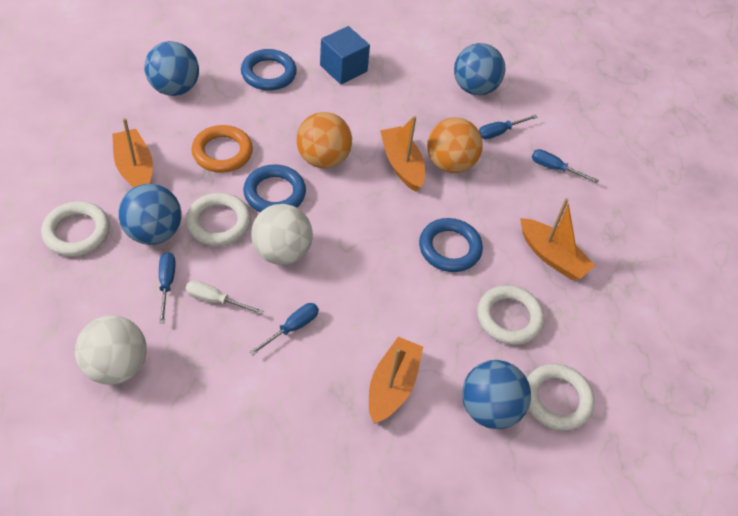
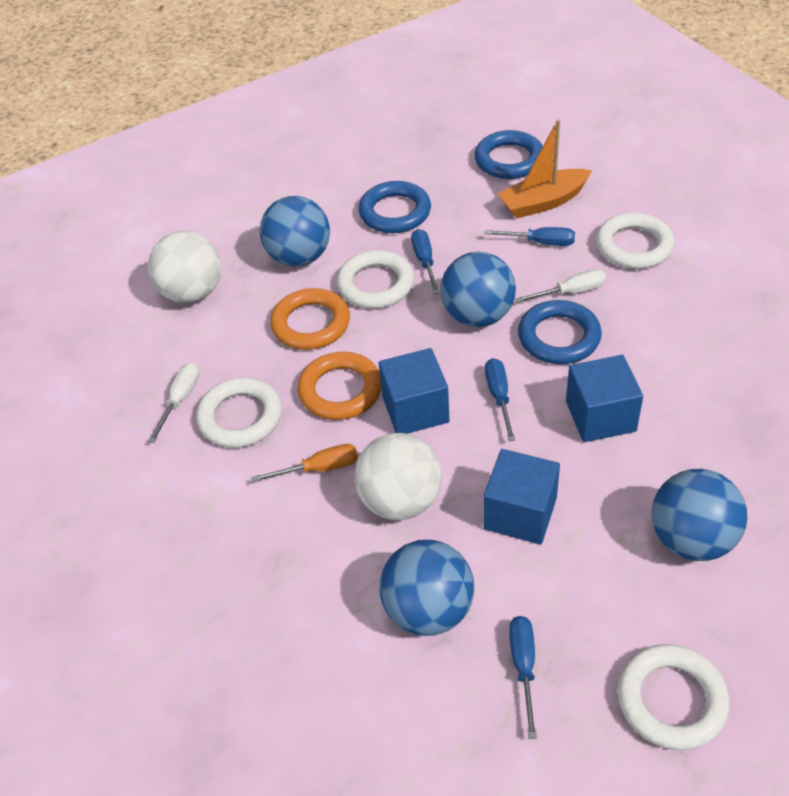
blue cube: 1 -> 3
orange ball: 2 -> 0
orange boat: 4 -> 1
orange ring: 1 -> 2
orange screwdriver: 0 -> 1
white screwdriver: 1 -> 2

